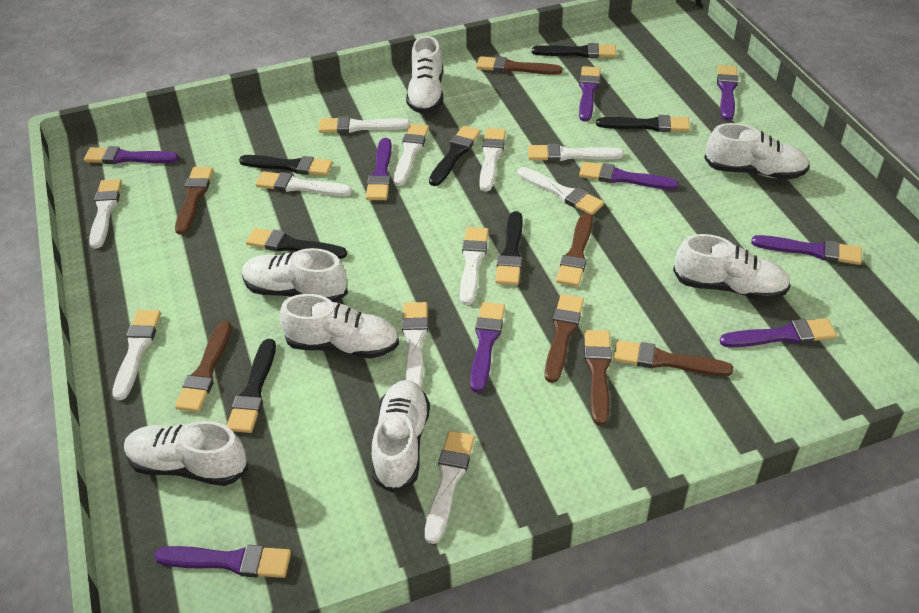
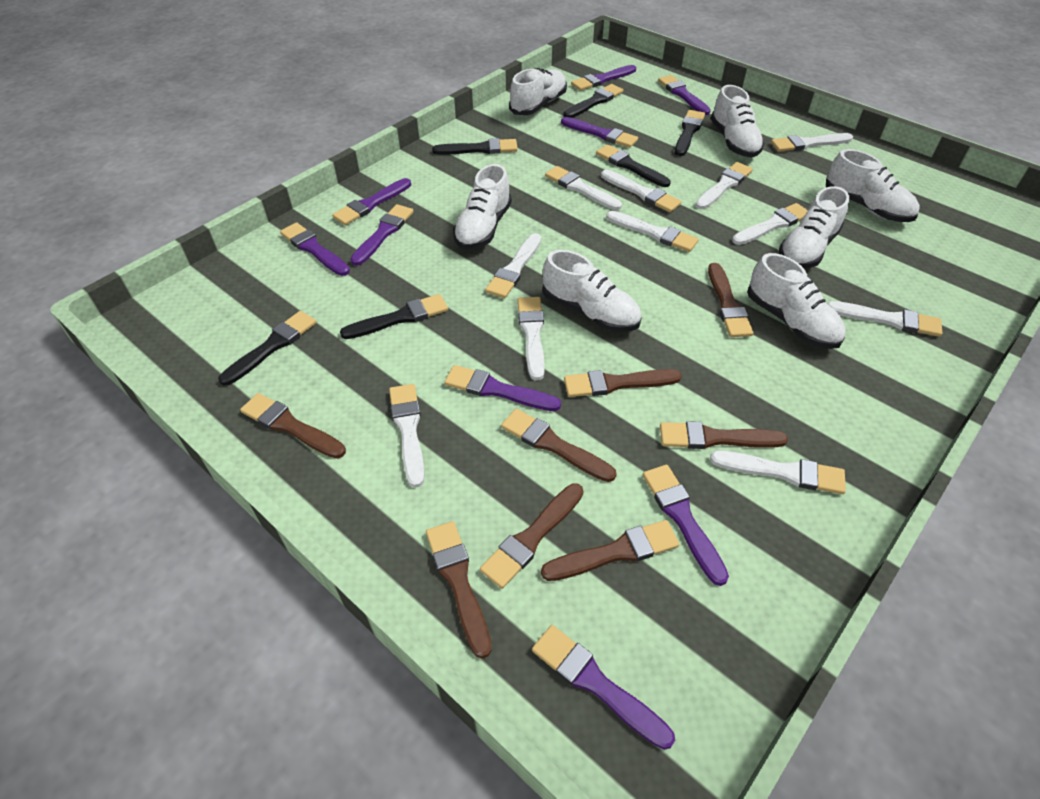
black brush: 7 -> 6
brown brush: 7 -> 8

